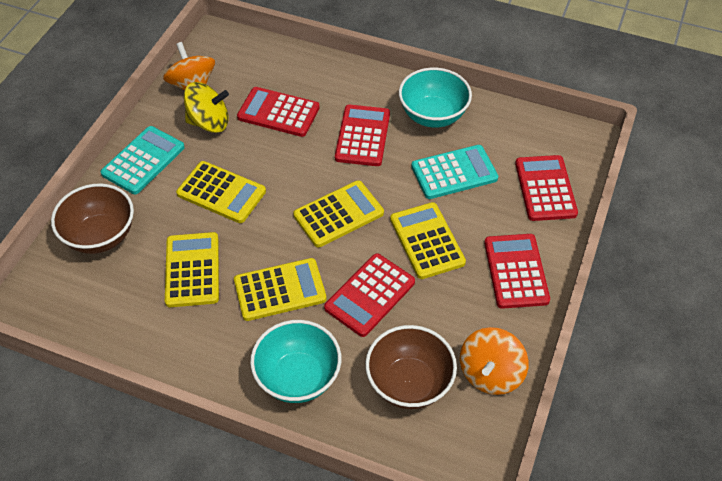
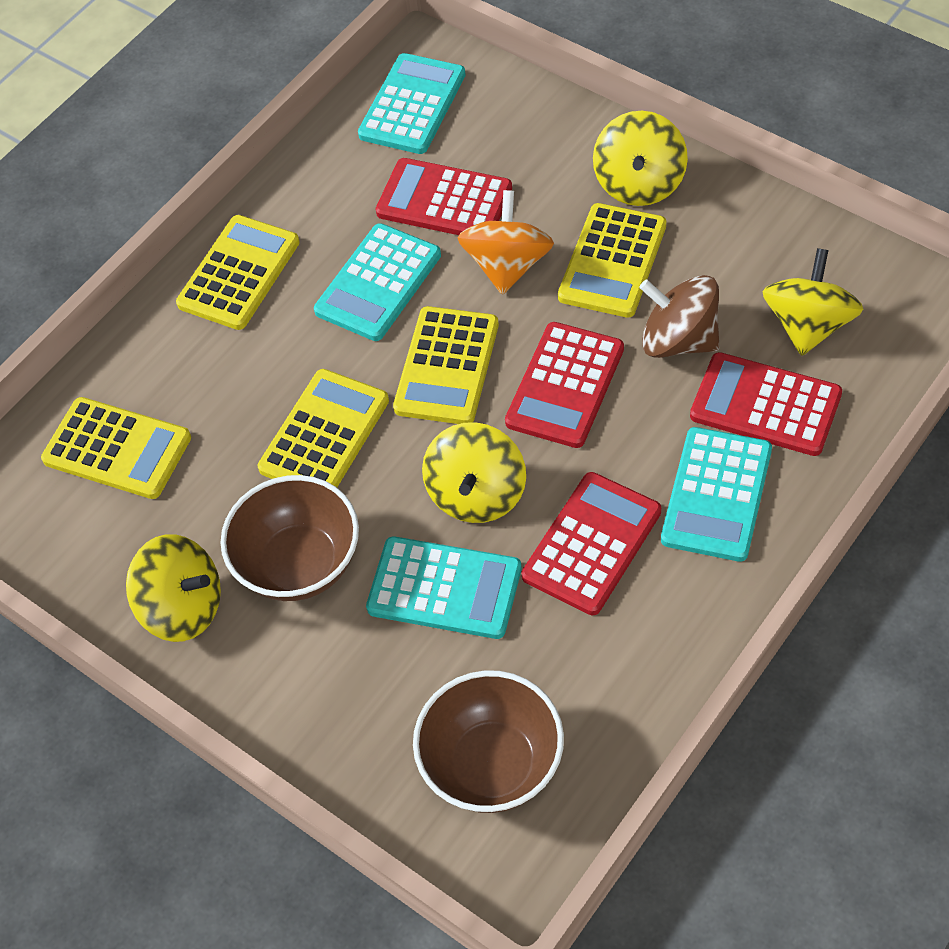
brown spinning top: 0 -> 1
orange spinning top: 2 -> 1
red calculator: 5 -> 4
turquoise bowl: 2 -> 0
turquoise calculator: 2 -> 4
yellow spinning top: 1 -> 4

